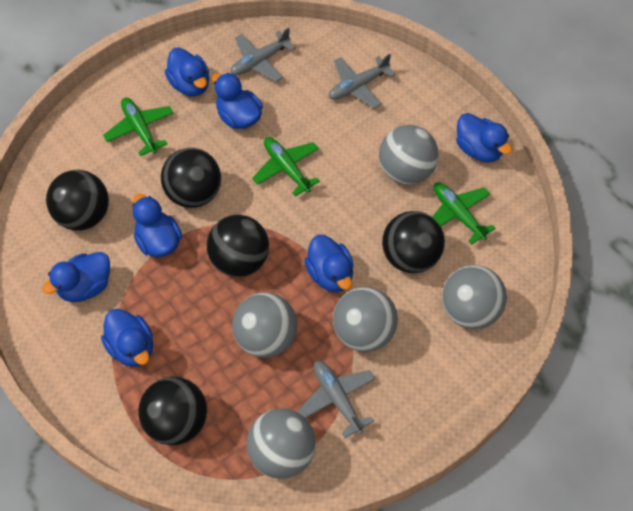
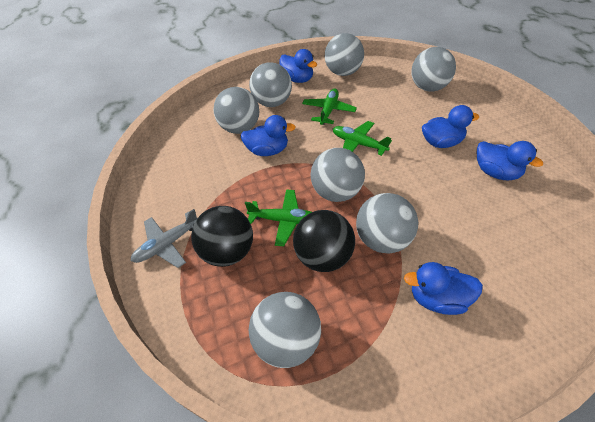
black ball: 5 -> 2
blue duck: 7 -> 5
grey ball: 5 -> 7
grey plane: 3 -> 1

